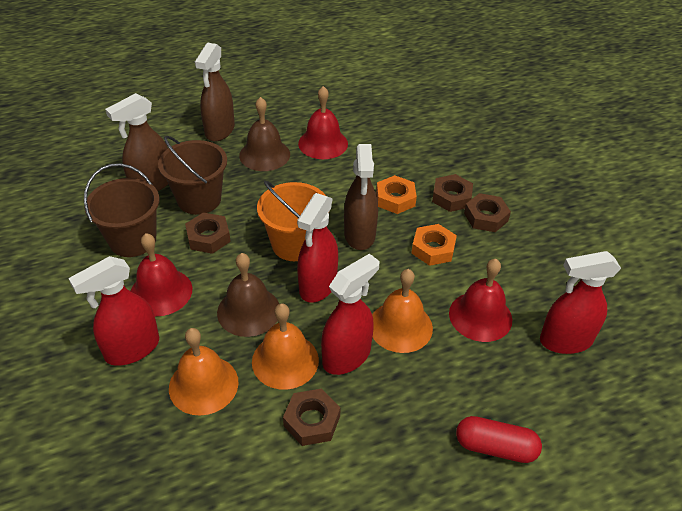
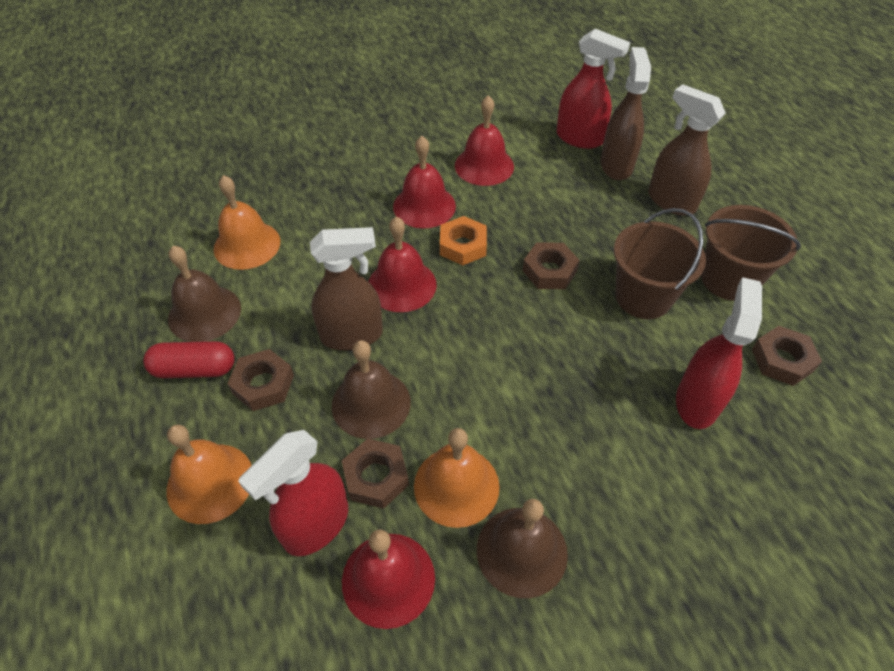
brown bell: 2 -> 3
orange bucket: 1 -> 0
orange nut: 2 -> 1
red bell: 3 -> 4
red spray bottle: 4 -> 3

